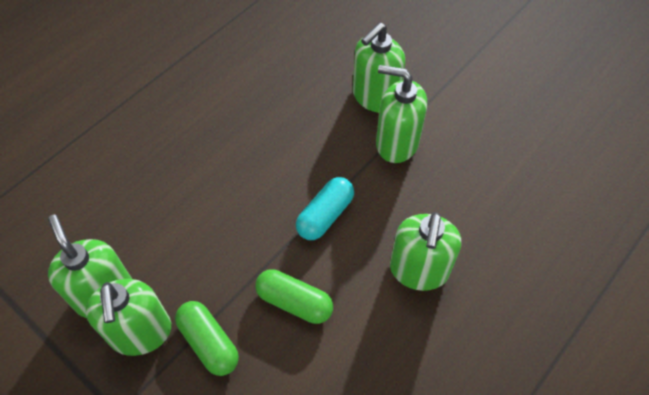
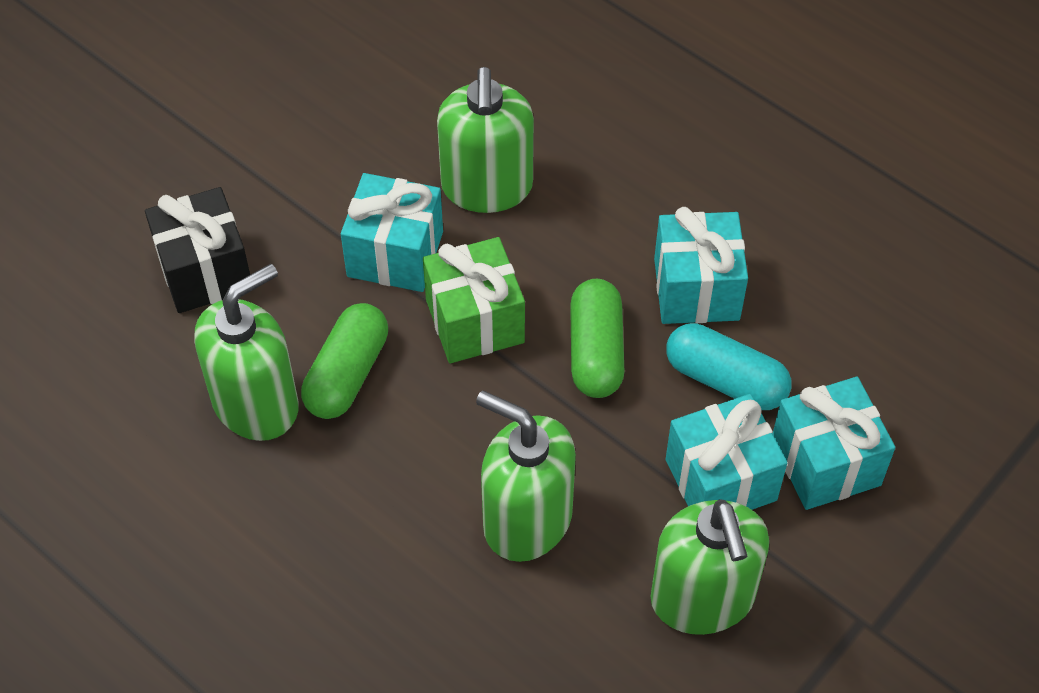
black gift: 0 -> 1
green gift: 0 -> 1
green soap dispenser: 5 -> 4
turquoise gift: 0 -> 4

